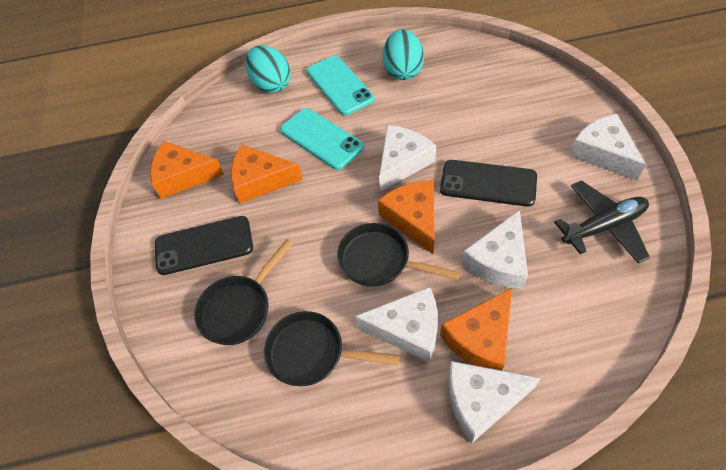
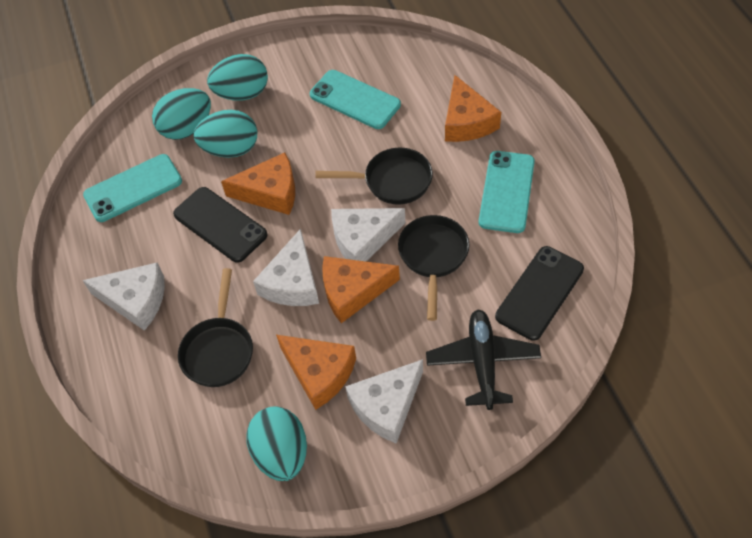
turquoise egg: 2 -> 4
turquoise phone: 2 -> 3
white cheese: 5 -> 4

